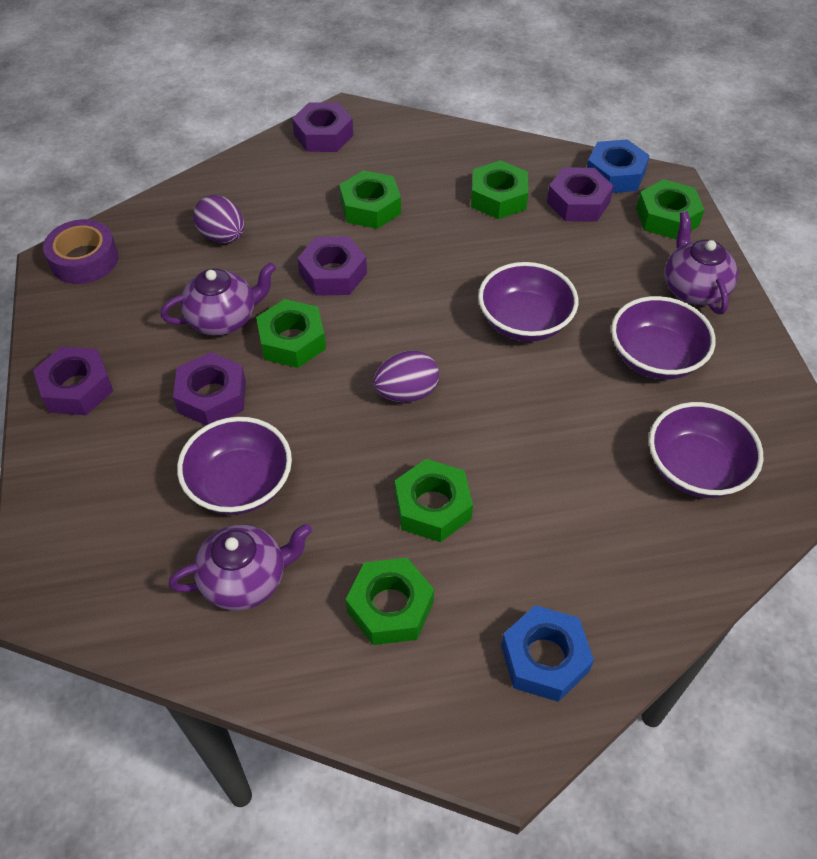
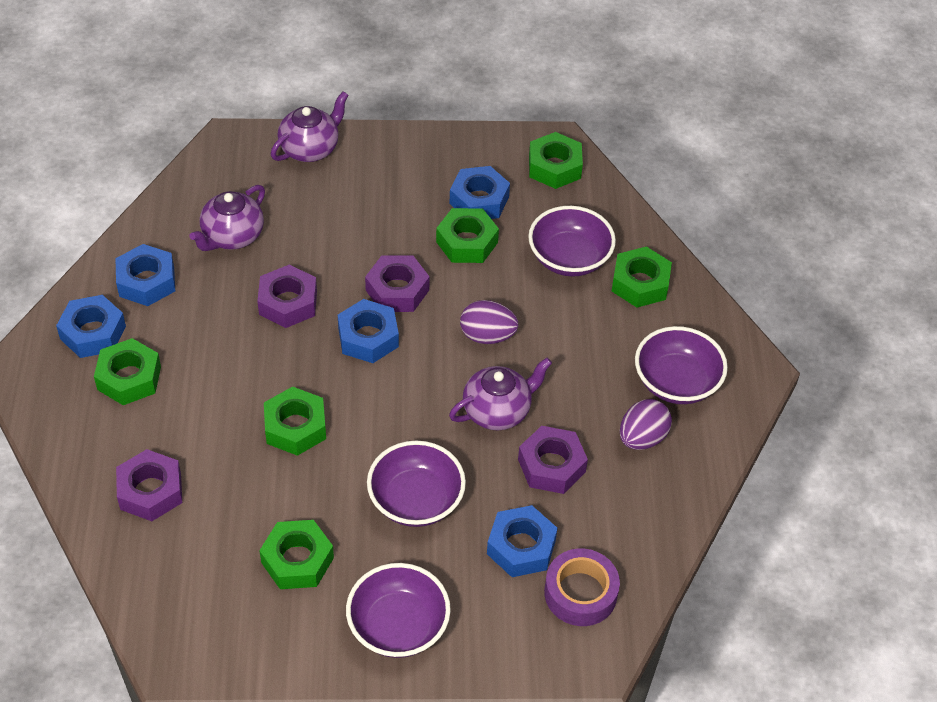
blue nut: 2 -> 5
purple nut: 5 -> 4

